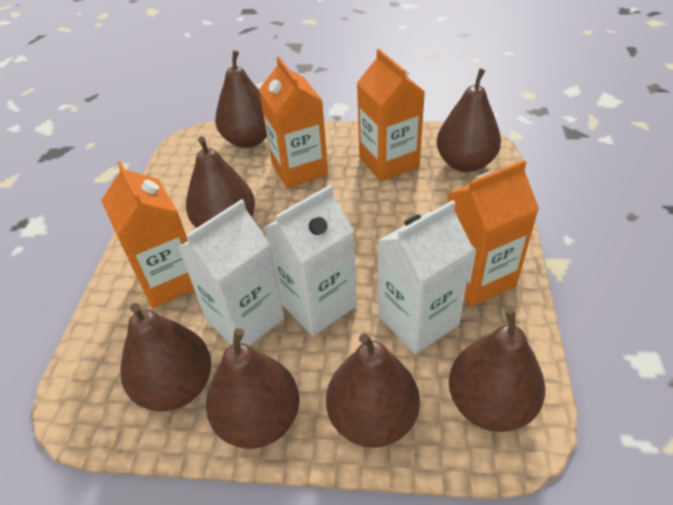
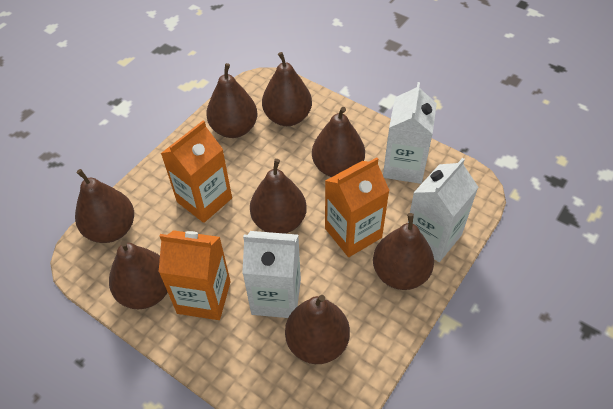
brown pear: 7 -> 8
orange carton: 4 -> 3

